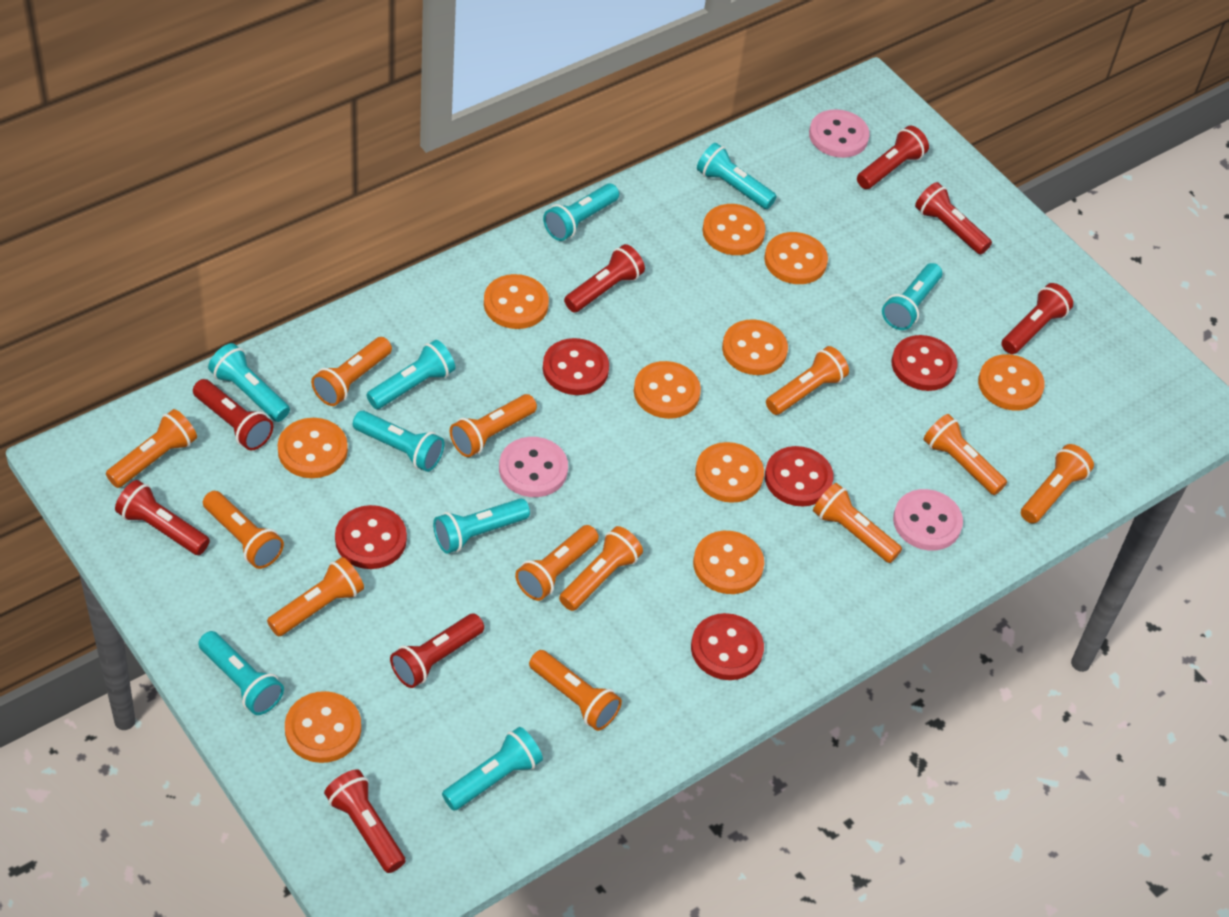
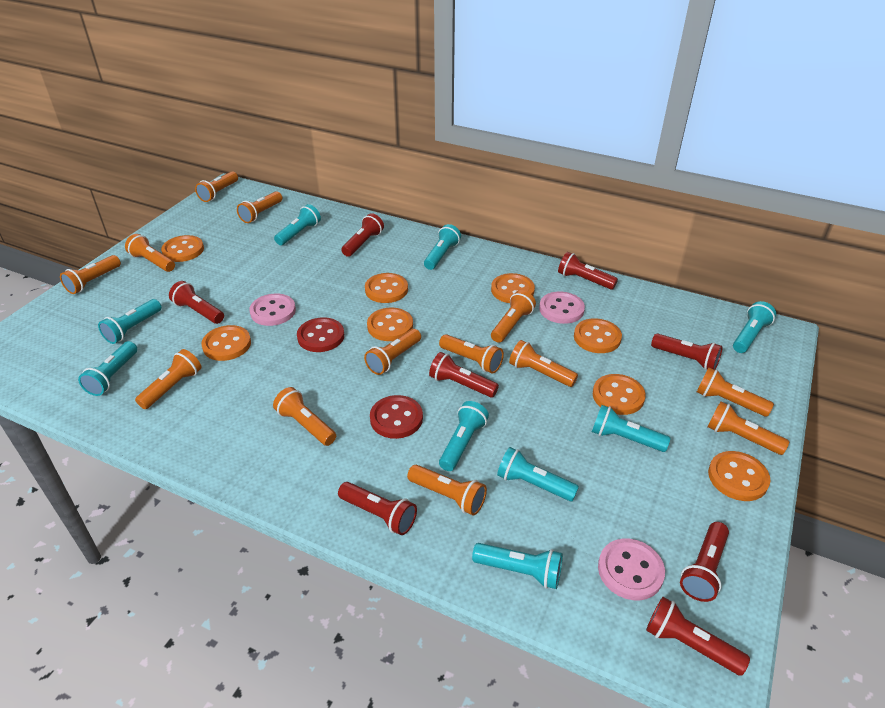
orange button: 10 -> 8
orange flashlight: 12 -> 13
red button: 5 -> 2

